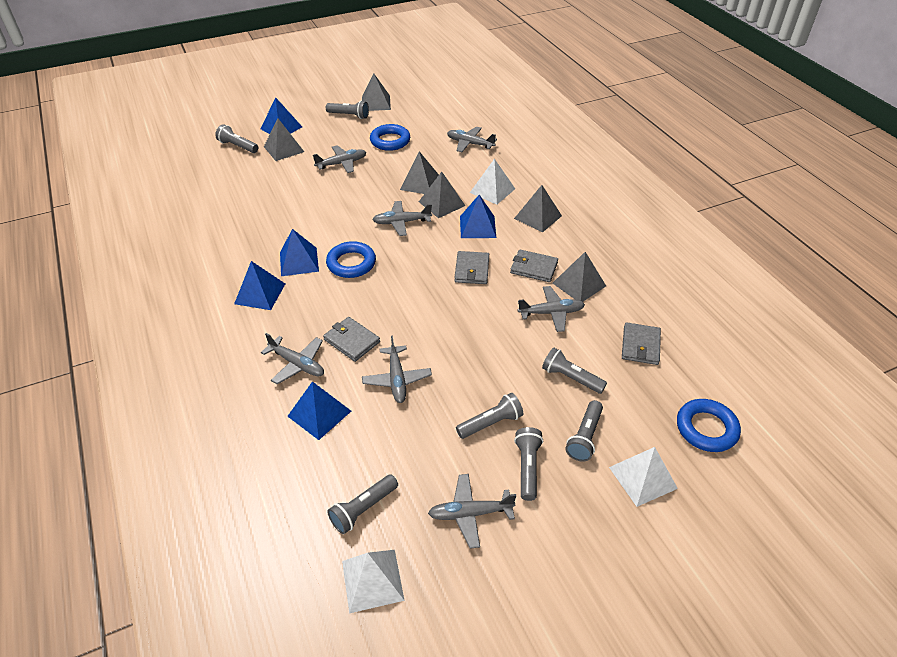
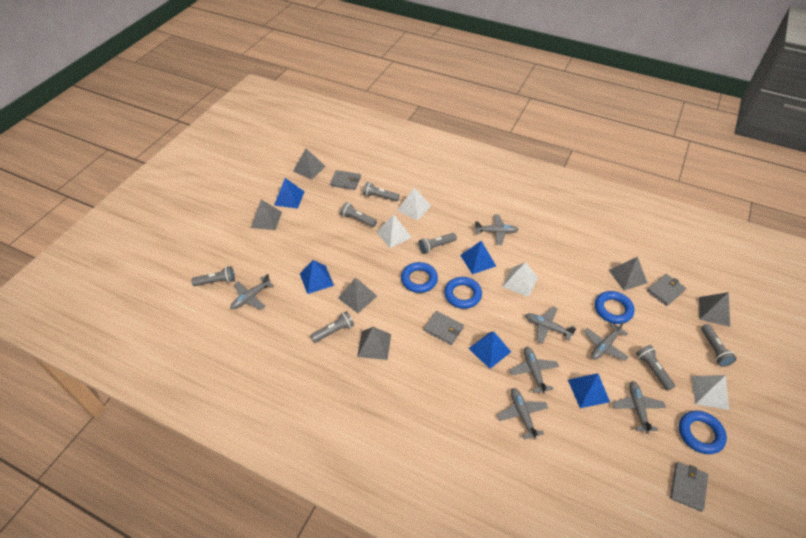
blue ring: 3 -> 4
white pyramid: 3 -> 4

